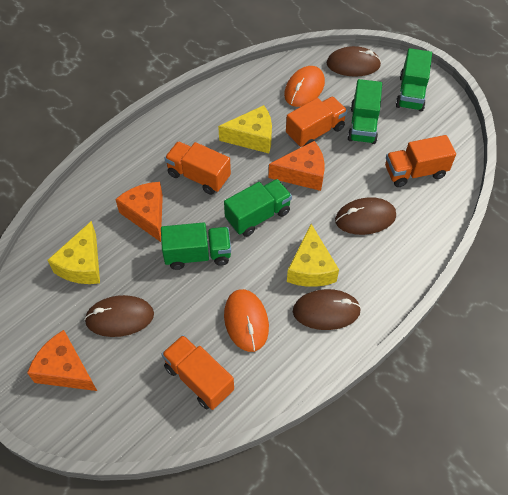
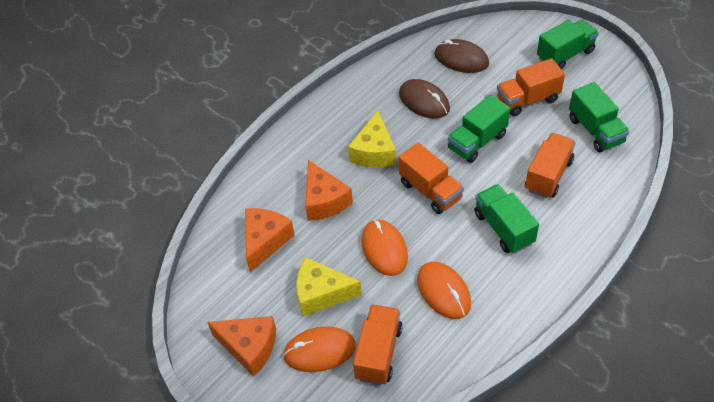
brown mouse: 4 -> 2
orange mouse: 2 -> 3
yellow cheese: 3 -> 2

